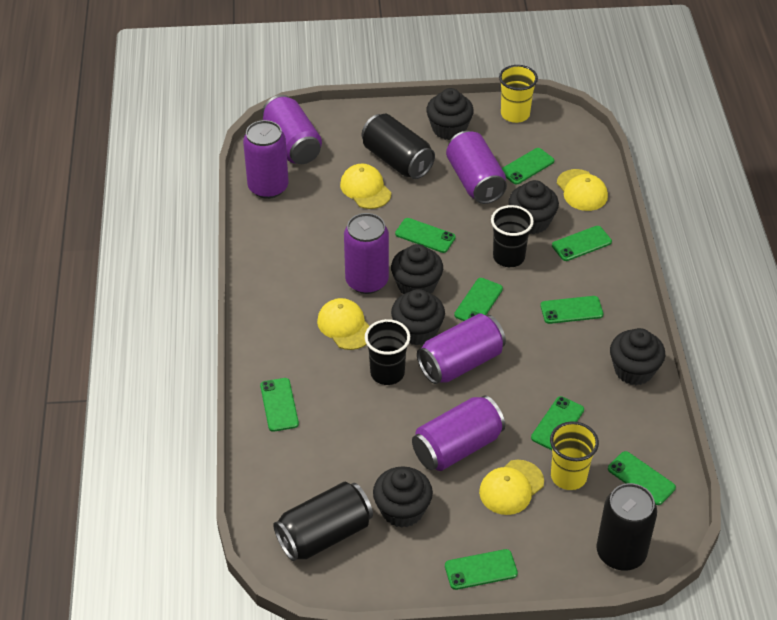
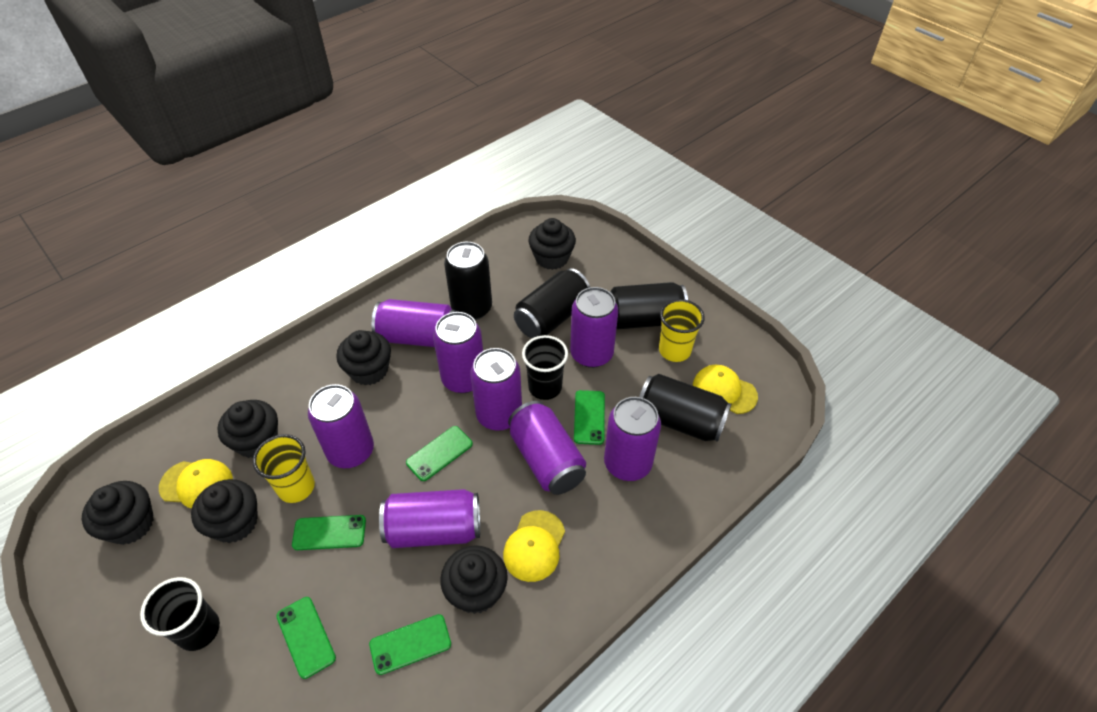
black can: 3 -> 4
green phone: 9 -> 5
purple can: 6 -> 8
yellow cap: 4 -> 3

